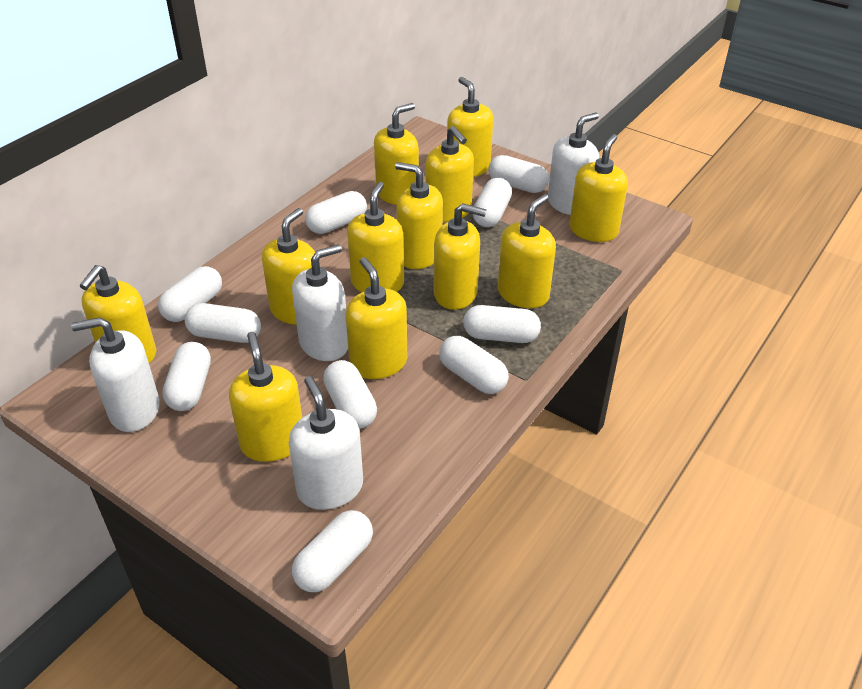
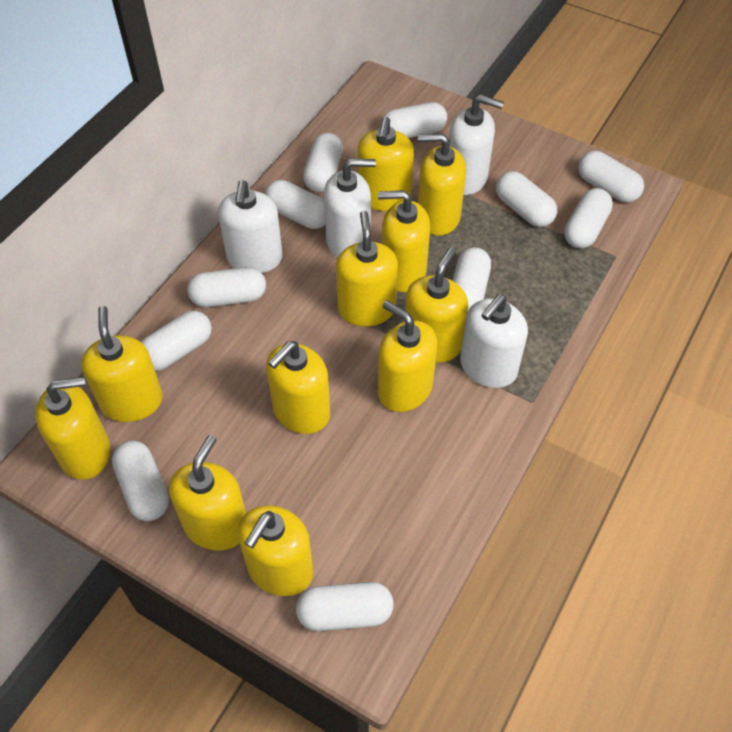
white capsule: 10 -> 11
yellow soap dispenser: 12 -> 11

